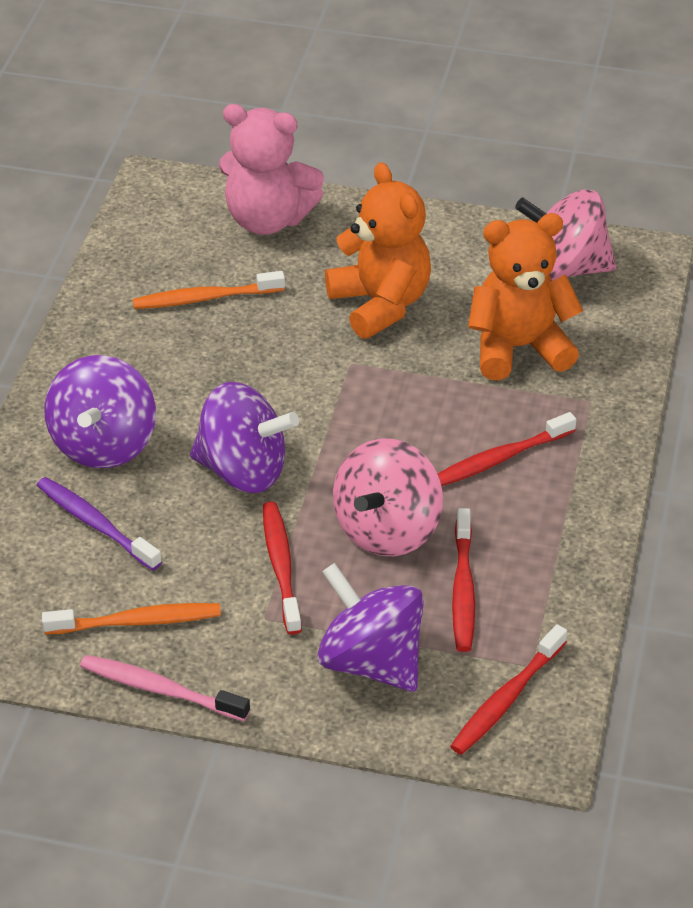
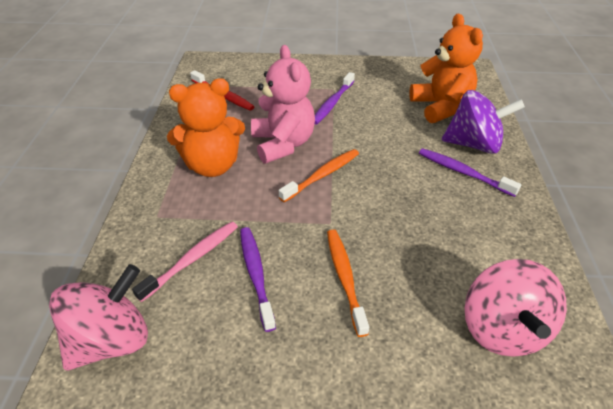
purple spinning top: 3 -> 1
purple toothbrush: 1 -> 3
red toothbrush: 4 -> 1

